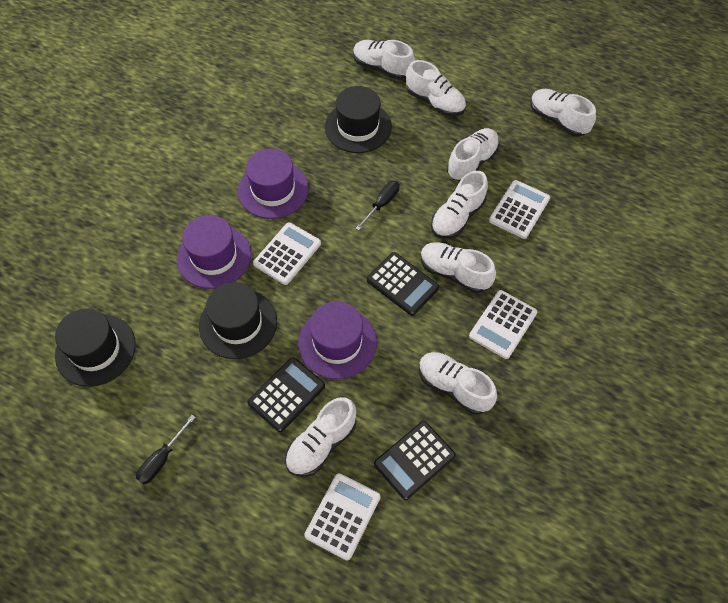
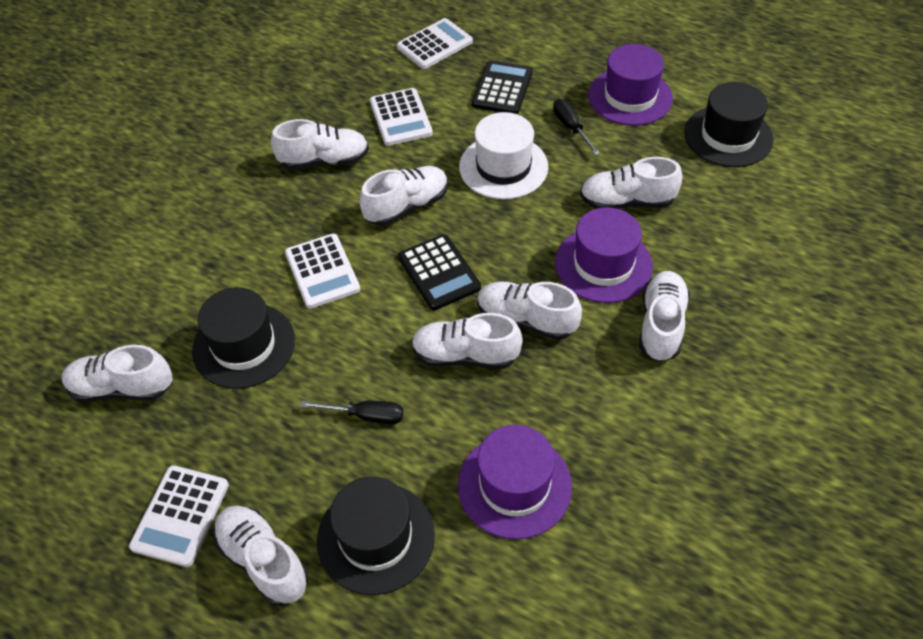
black calculator: 3 -> 2
white hat: 0 -> 1

